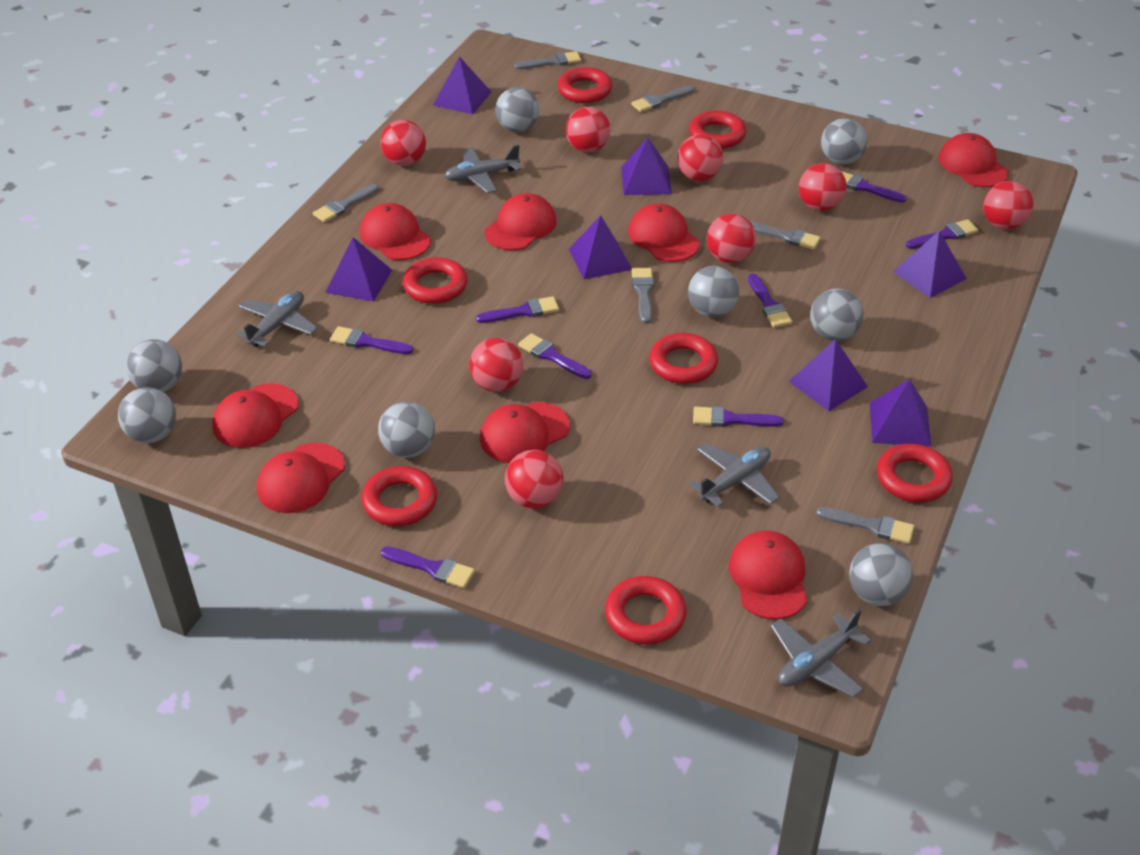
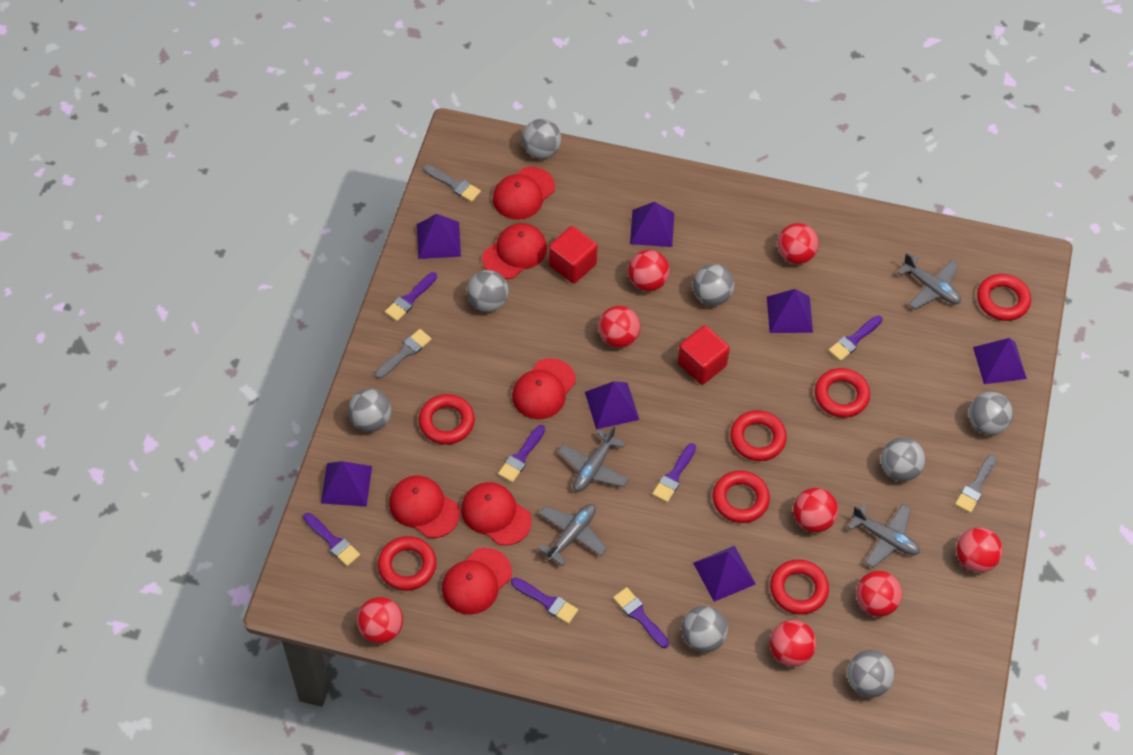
grey brush: 6 -> 3
purple brush: 8 -> 7
red cap: 8 -> 6
red cube: 0 -> 2

